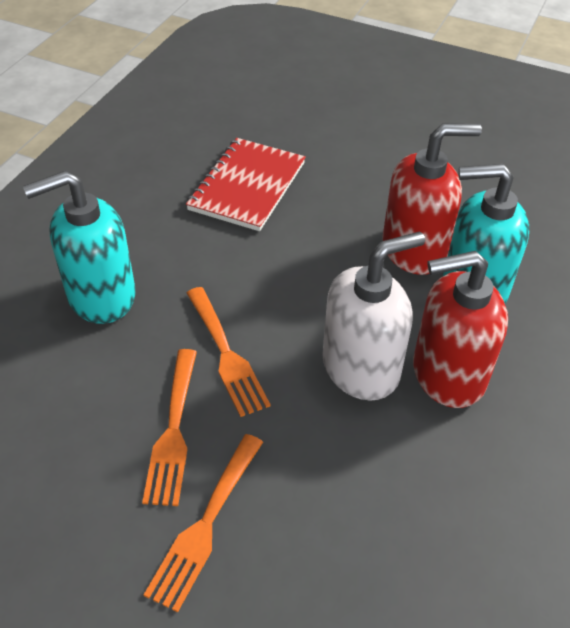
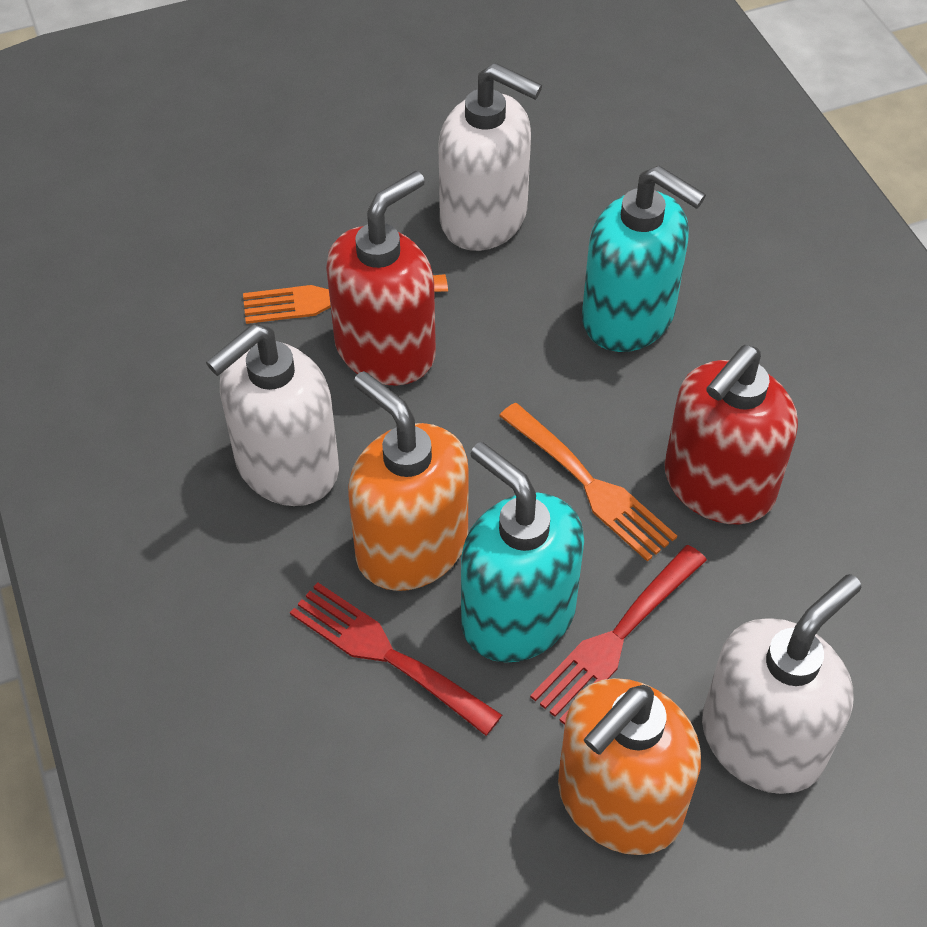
orange fork: 3 -> 2
orange soap dispenser: 0 -> 2
red fork: 0 -> 2
red notebook: 1 -> 0
white soap dispenser: 1 -> 3

